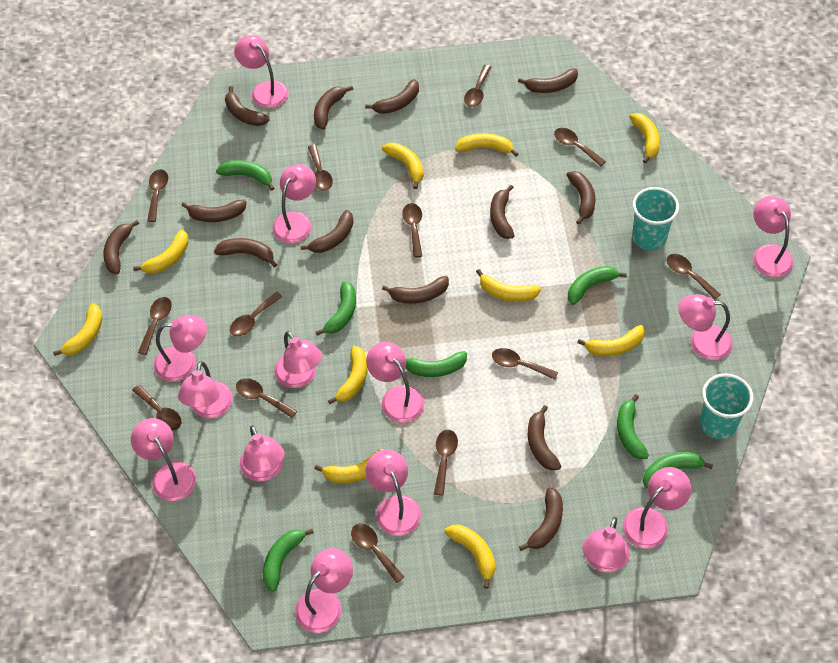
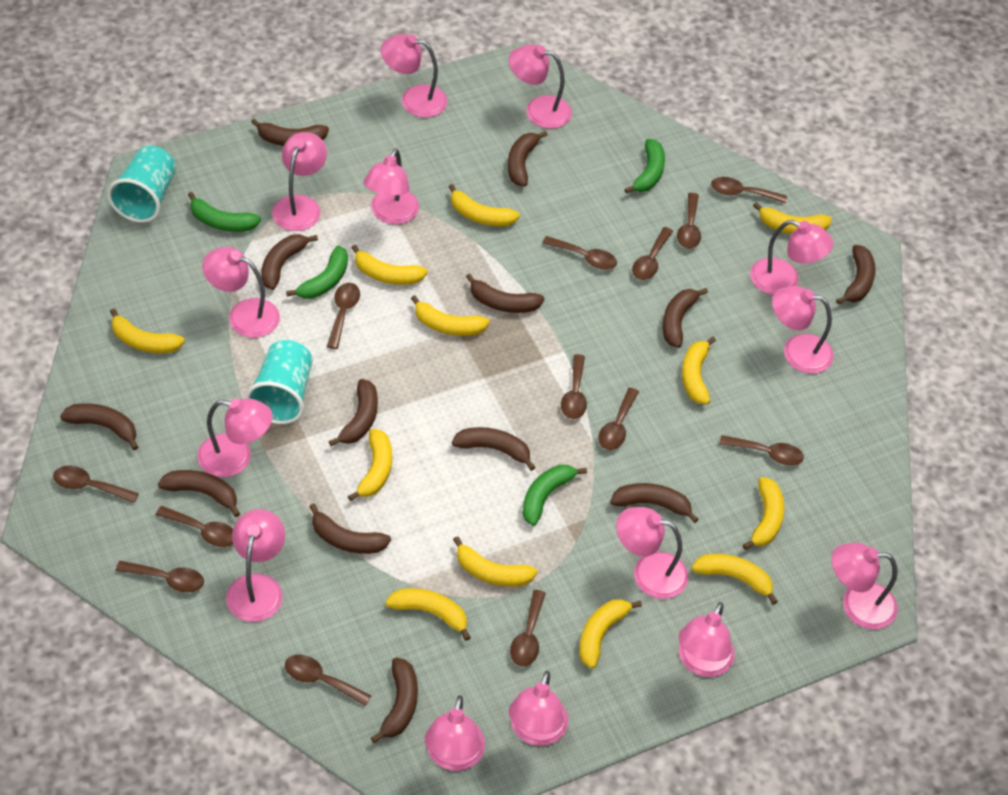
green banana: 7 -> 4
yellow banana: 10 -> 12

